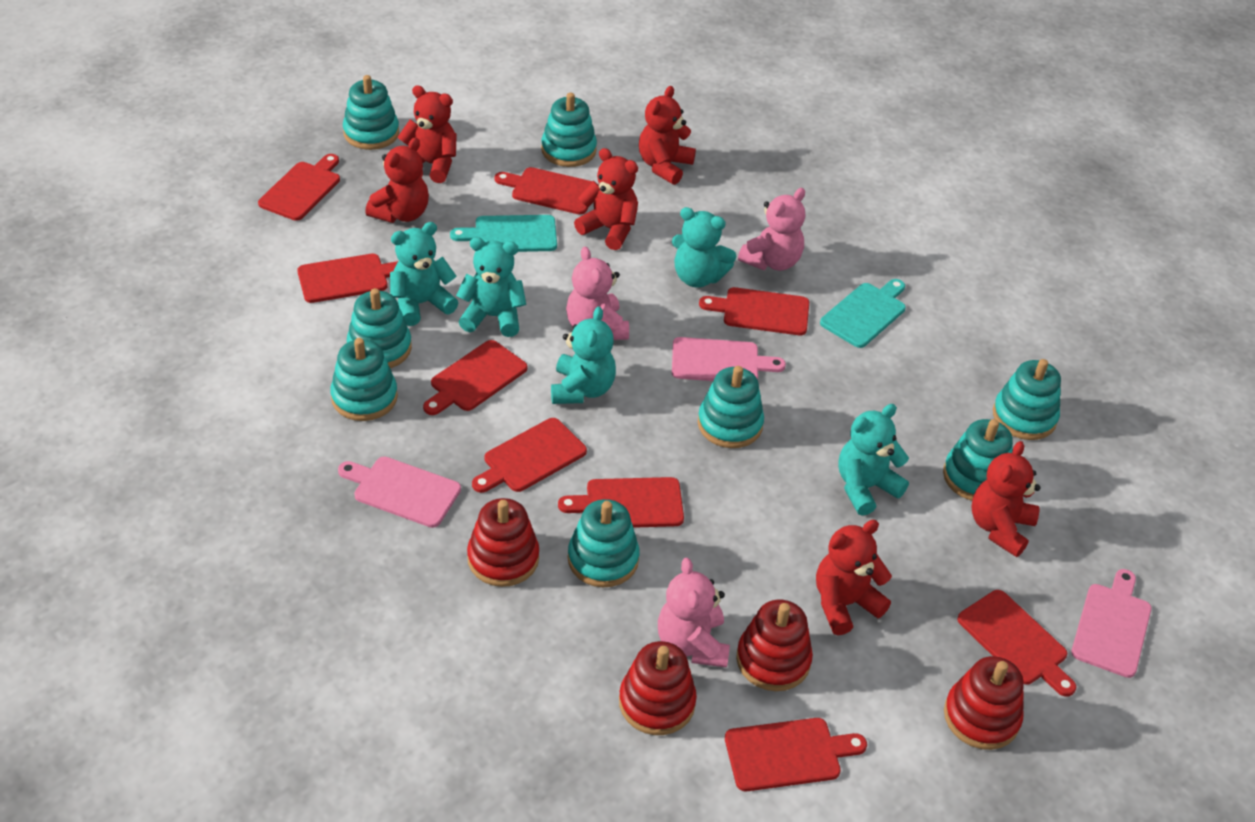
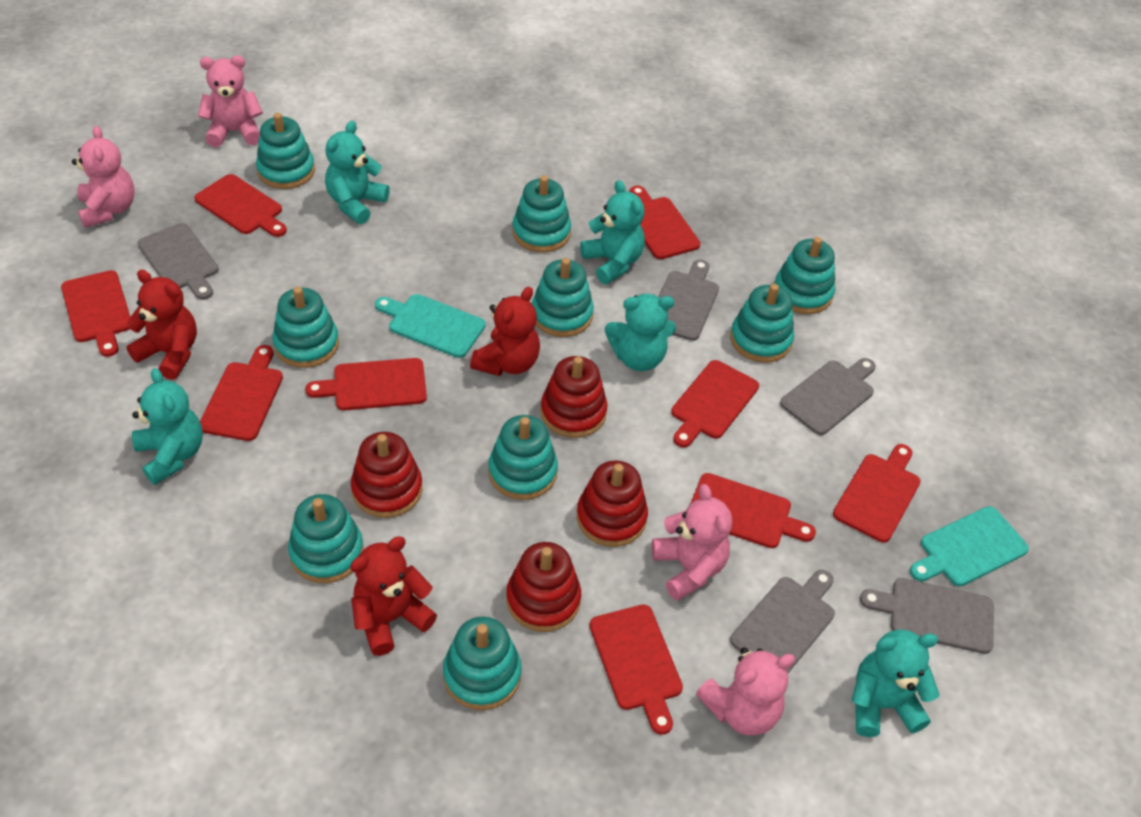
grey cutting board: 0 -> 5
pink cutting board: 3 -> 0
pink teddy bear: 3 -> 4
red teddy bear: 6 -> 3
turquoise stacking toy: 8 -> 9

